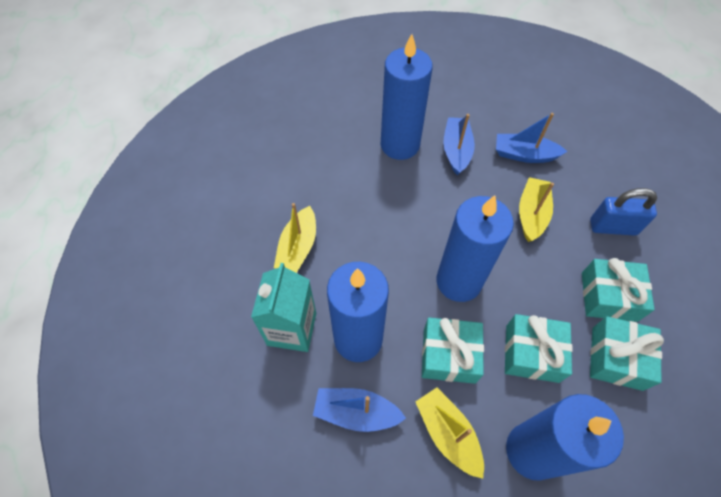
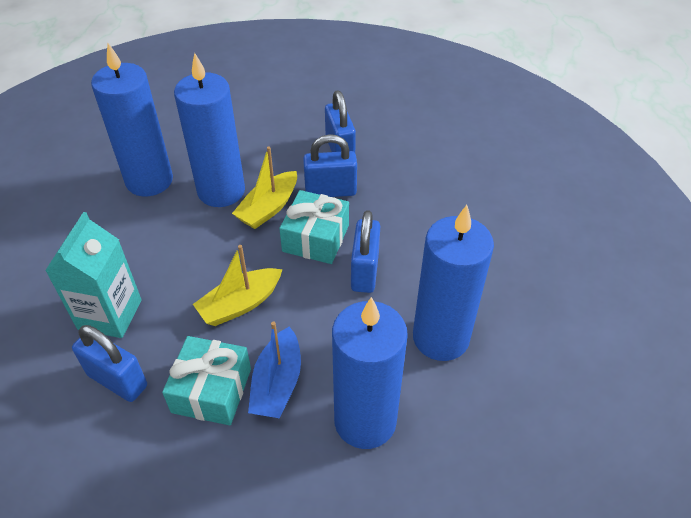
blue boat: 3 -> 1
blue padlock: 1 -> 4
turquoise gift: 4 -> 2
yellow boat: 3 -> 2

